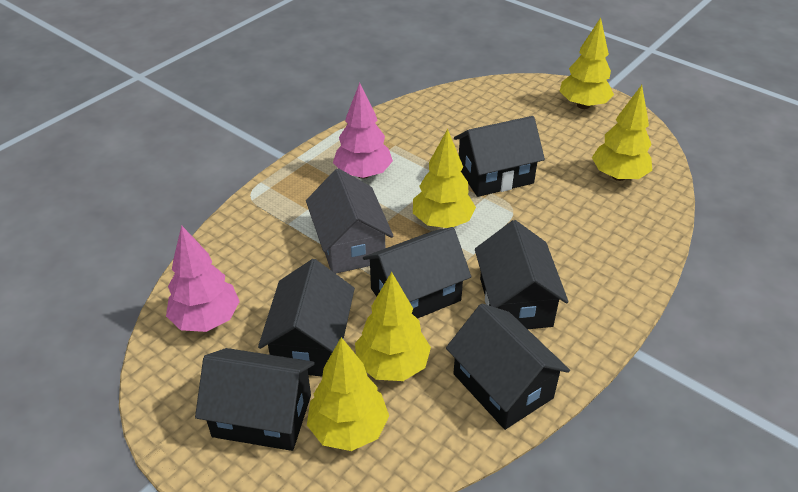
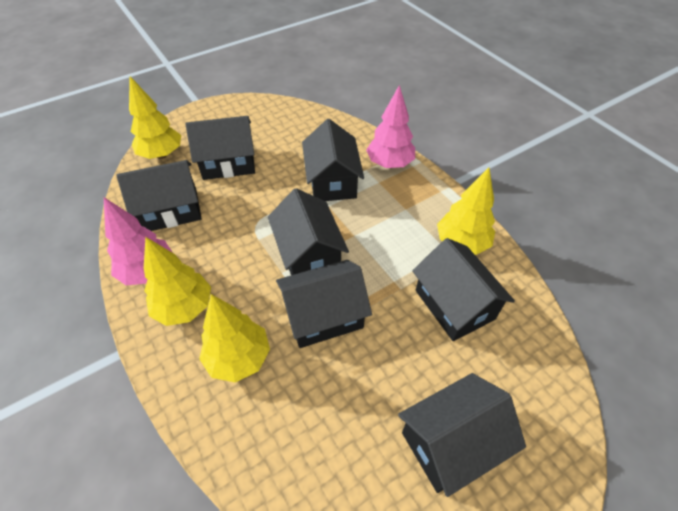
black house: 6 -> 7
grey house: 1 -> 0
yellow tree: 5 -> 4

